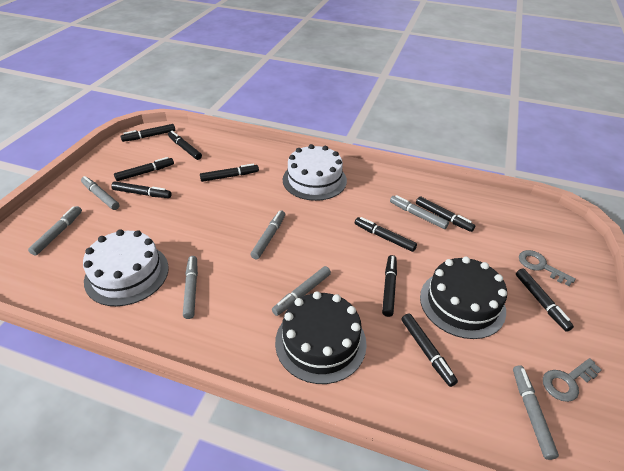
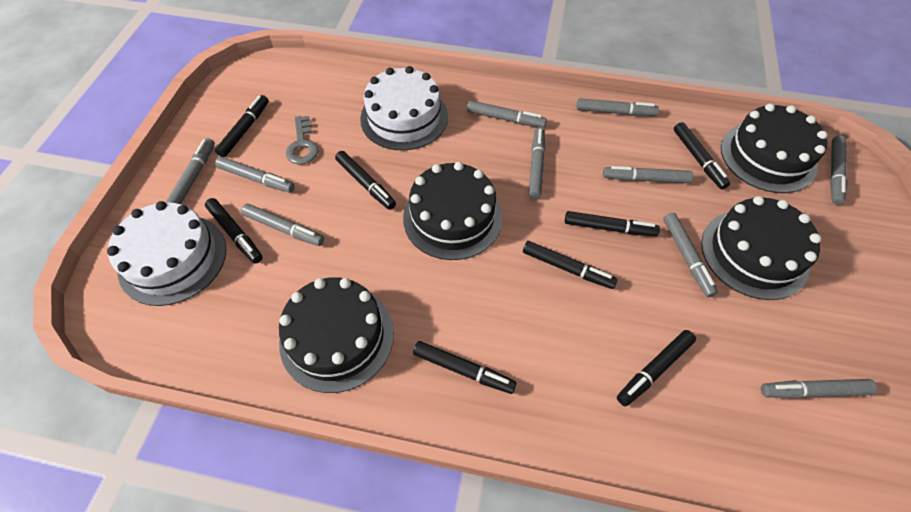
black cake: 2 -> 4
black marker: 10 -> 8
grey key: 2 -> 1
grey marker: 7 -> 10

